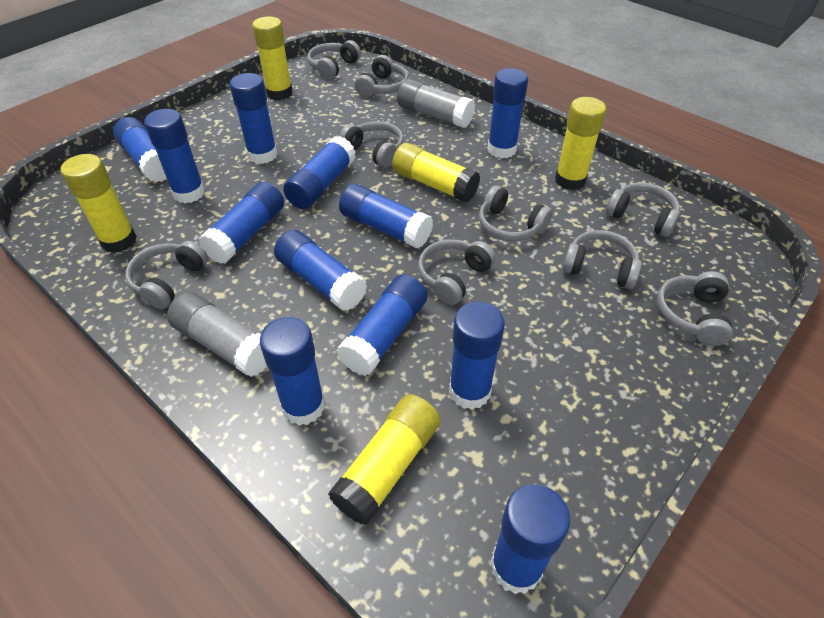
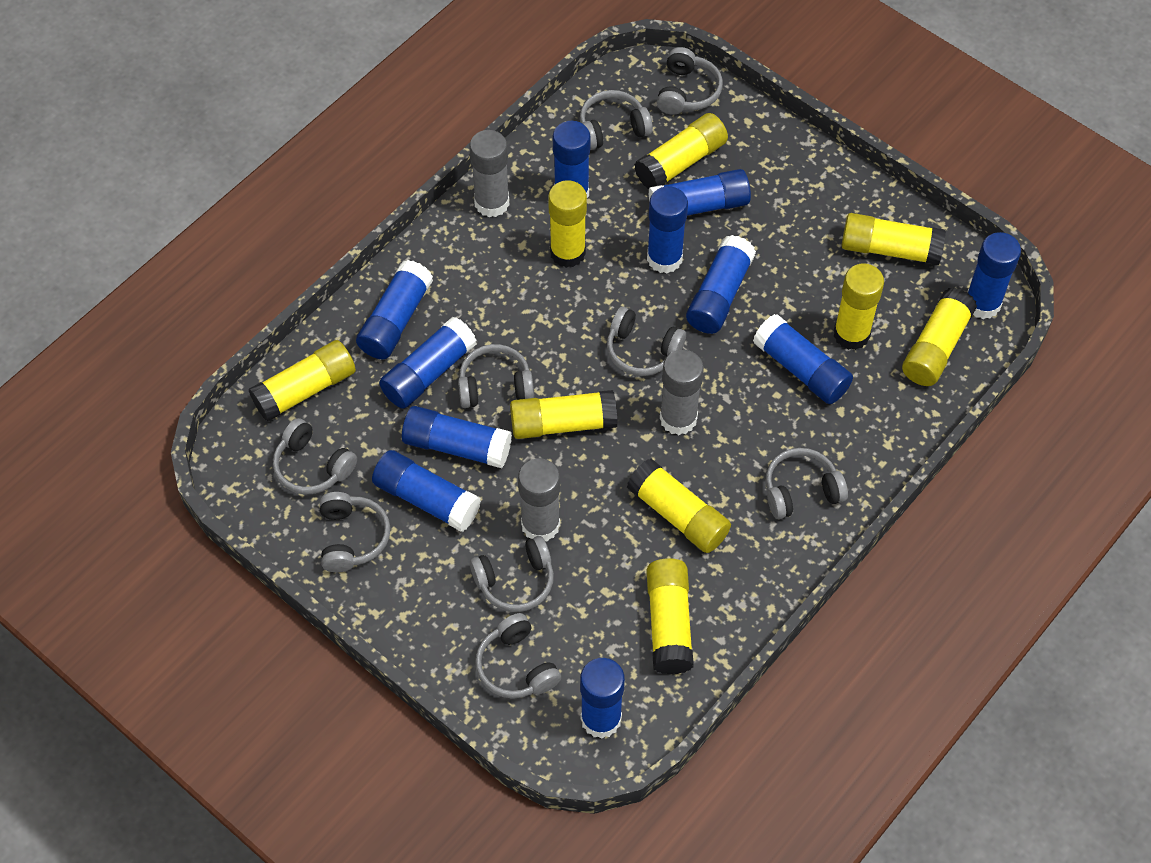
blue glue stick: 12 -> 11
grey glue stick: 2 -> 3
yellow glue stick: 5 -> 9

